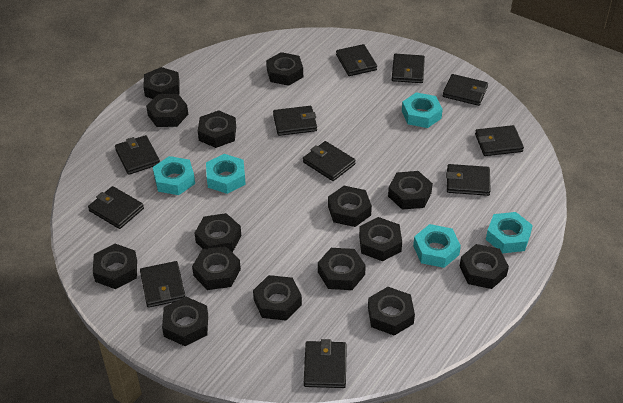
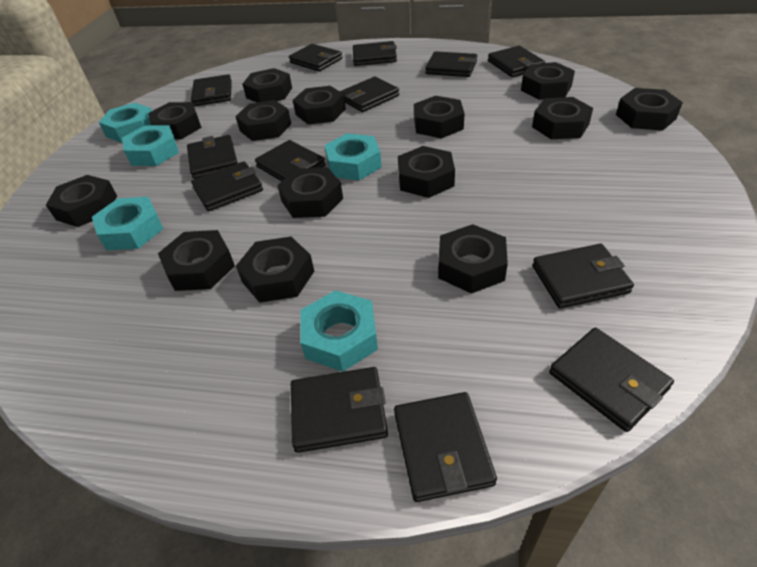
black nut: 15 -> 14
black wallet: 11 -> 13

